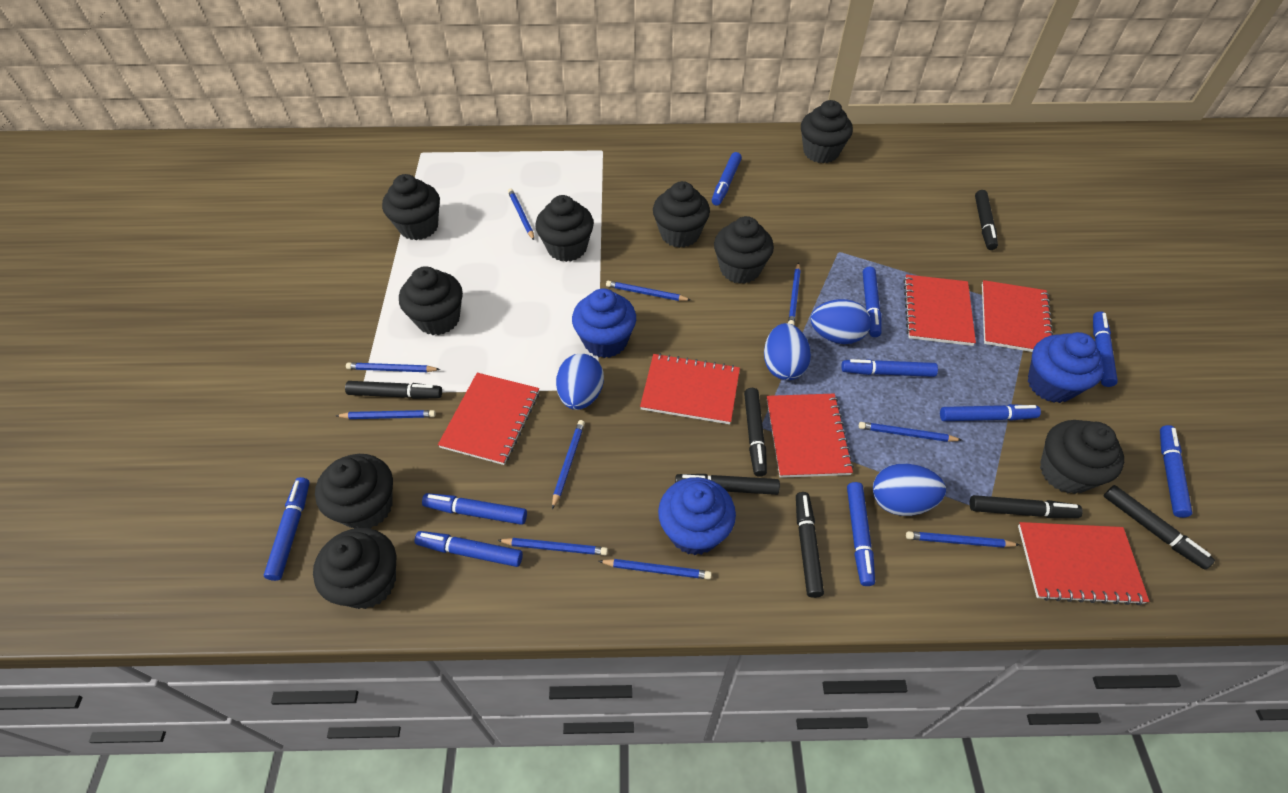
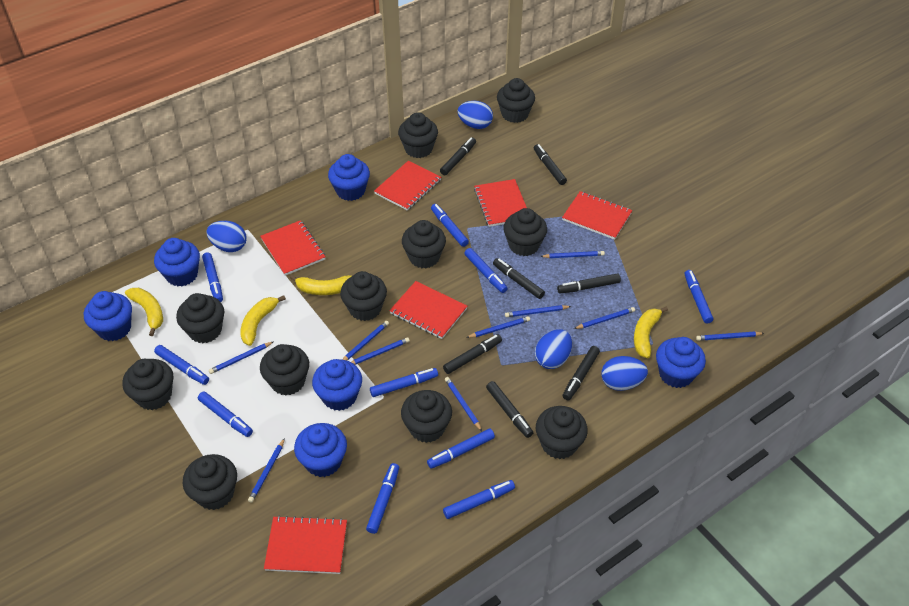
black cupcake: 9 -> 11
blue cupcake: 3 -> 6
yellow banana: 0 -> 4

